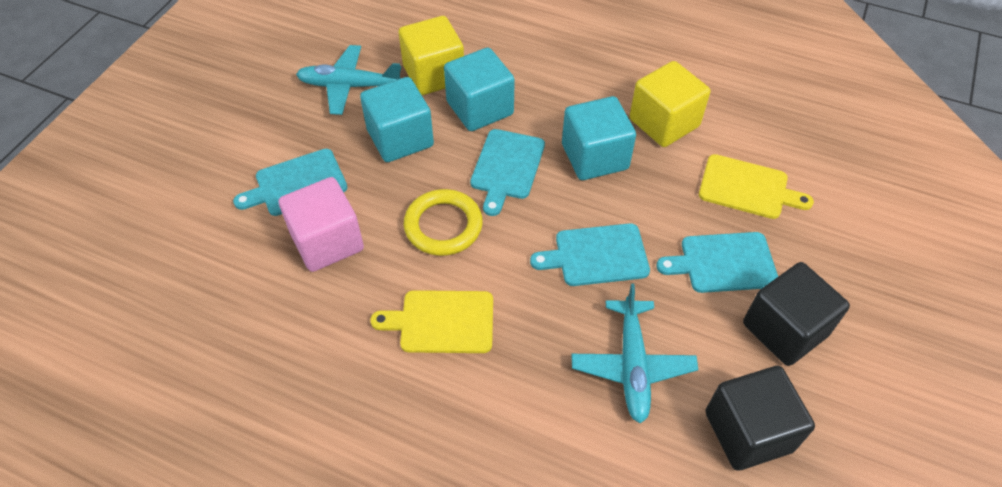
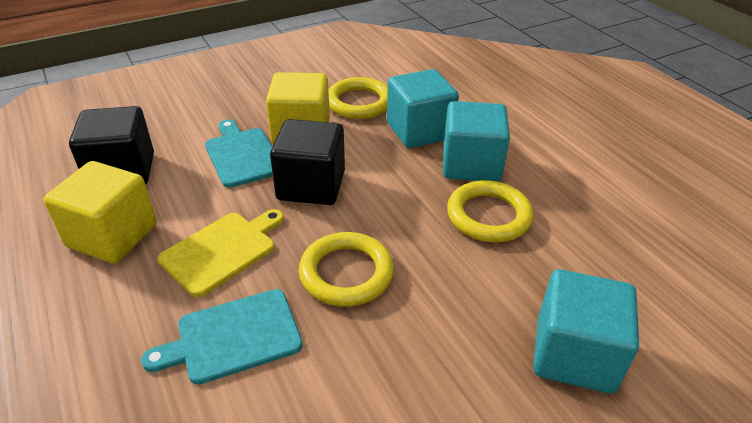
pink cube: 1 -> 0
turquoise cutting board: 4 -> 2
turquoise plane: 2 -> 0
yellow cutting board: 2 -> 1
yellow ring: 1 -> 3

